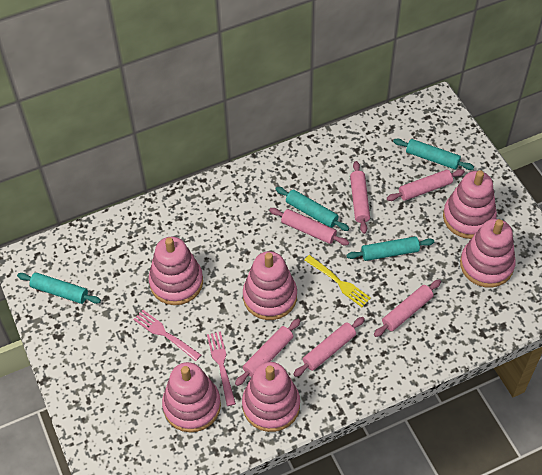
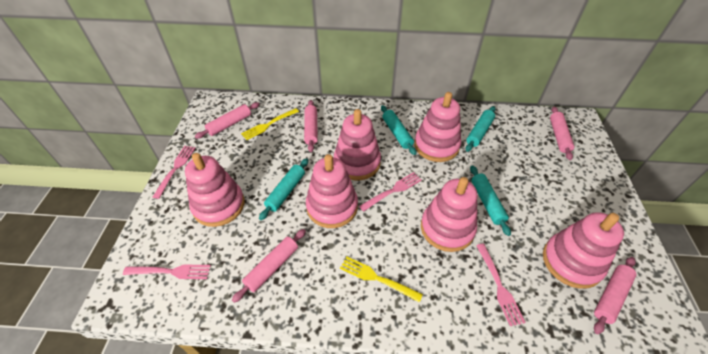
pink fork: 2 -> 4
pink rolling pin: 6 -> 5
yellow fork: 1 -> 2

